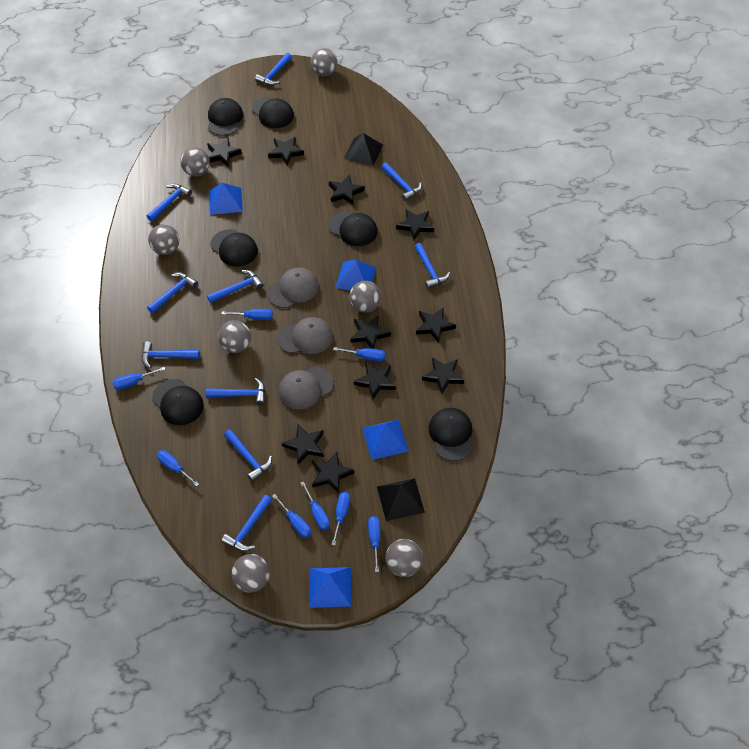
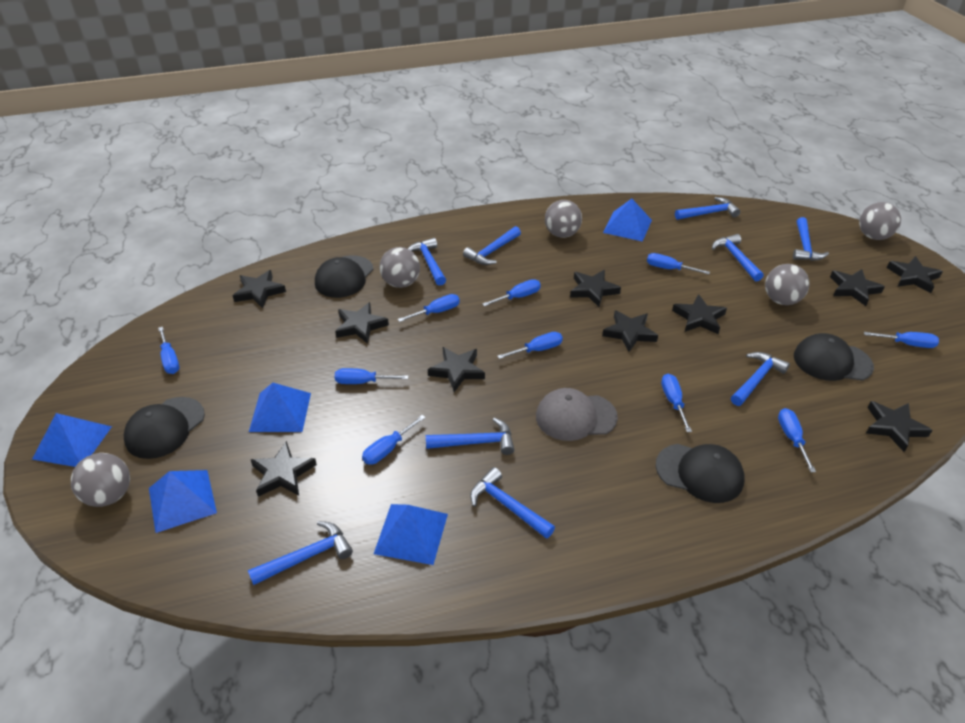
black cap: 6 -> 4
black pyramid: 2 -> 0
blue hammer: 10 -> 9
blue pyramid: 4 -> 5
blue screwdriver: 8 -> 10
grey ball: 7 -> 5
grey cap: 3 -> 1

